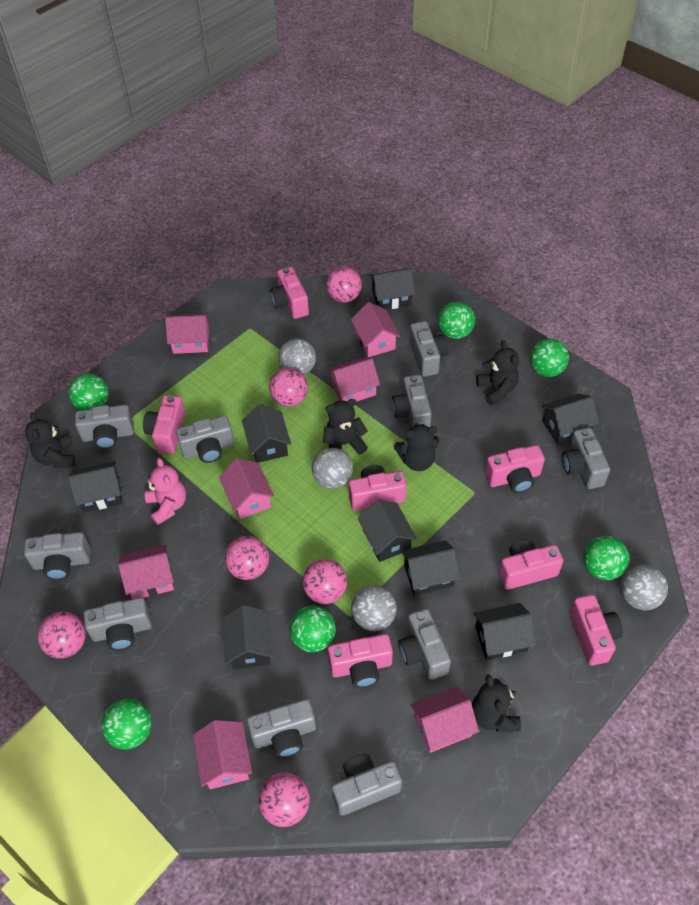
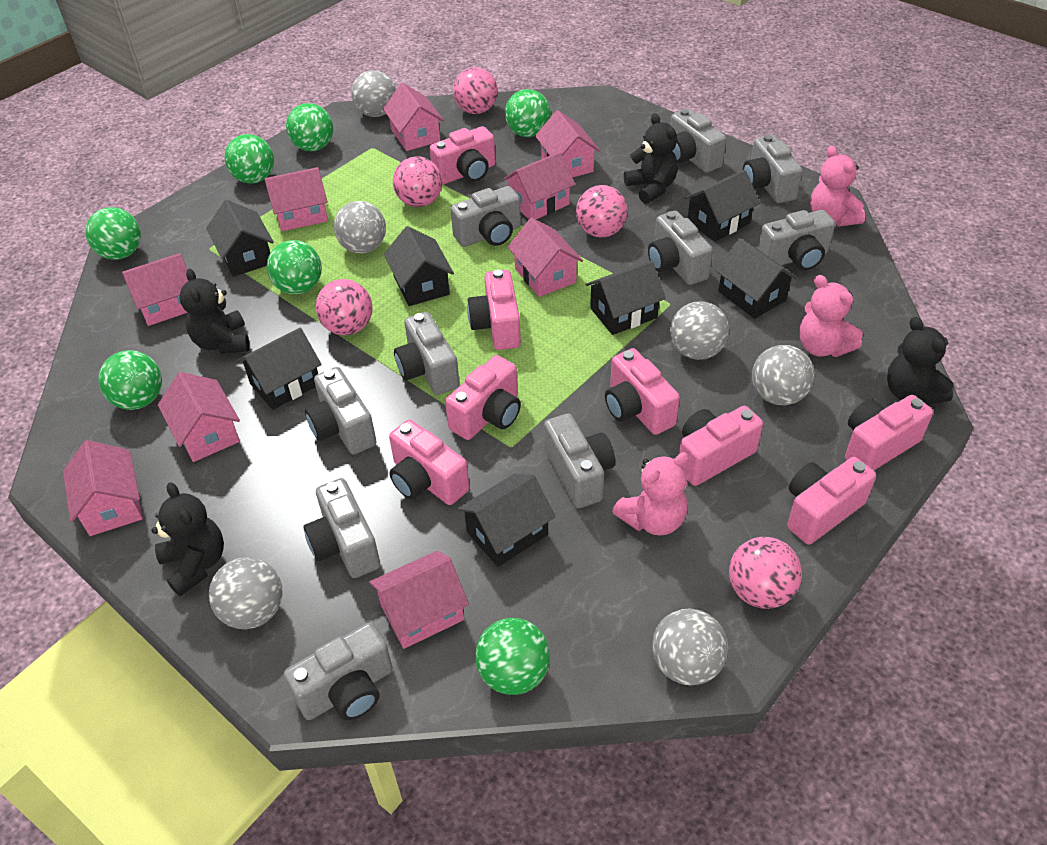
black house: 8 -> 7
black teddy bear: 5 -> 4
green ball: 6 -> 7
grey ball: 4 -> 6
pink ball: 6 -> 5
pink camera: 7 -> 8
pink house: 7 -> 9
pink teddy bear: 1 -> 3

